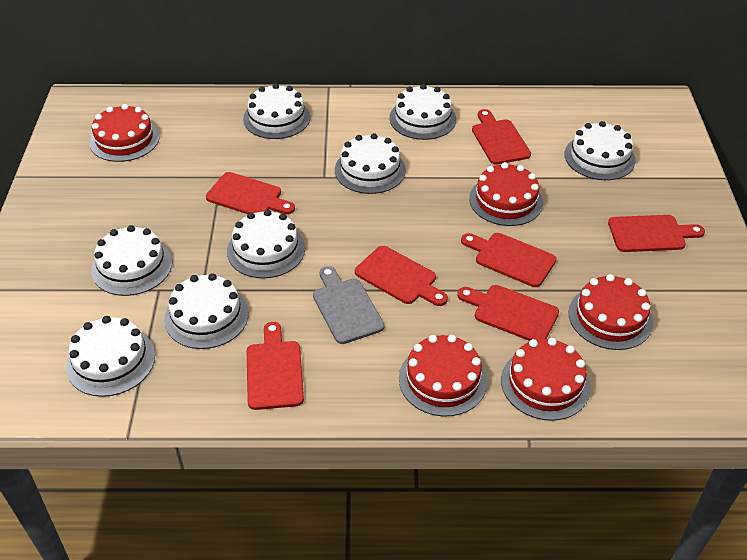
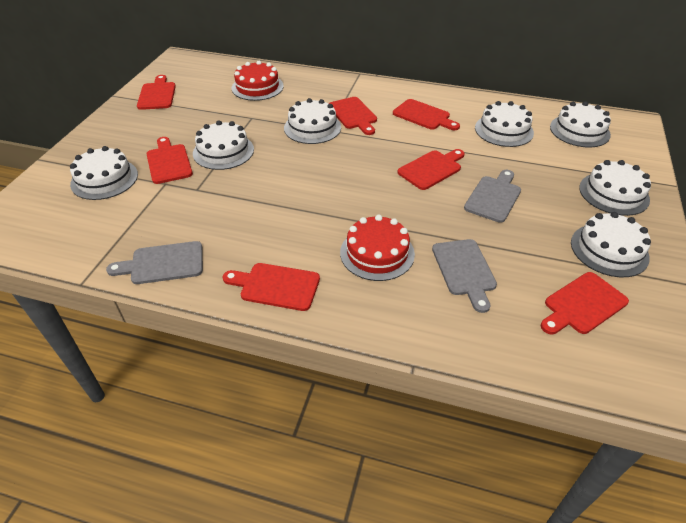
grey cutting board: 1 -> 3
red cake: 5 -> 2
white cake: 8 -> 7

